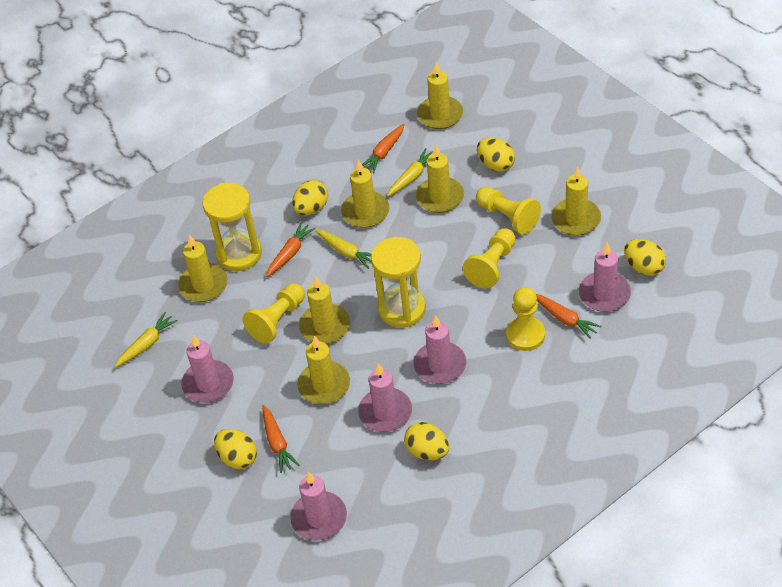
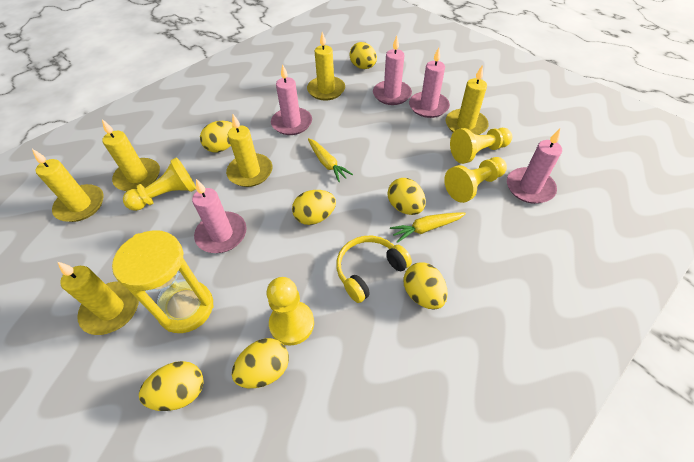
orange carrot: 4 -> 0
yellow candle: 7 -> 6
yellow carrot: 3 -> 2
yellow egg: 5 -> 7
yellow headphones: 0 -> 1
yellow hourglass: 2 -> 1

